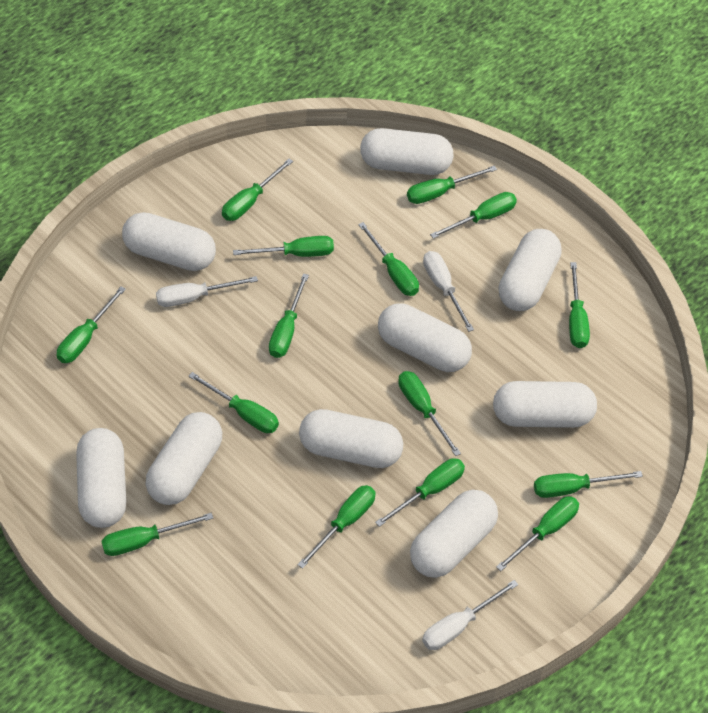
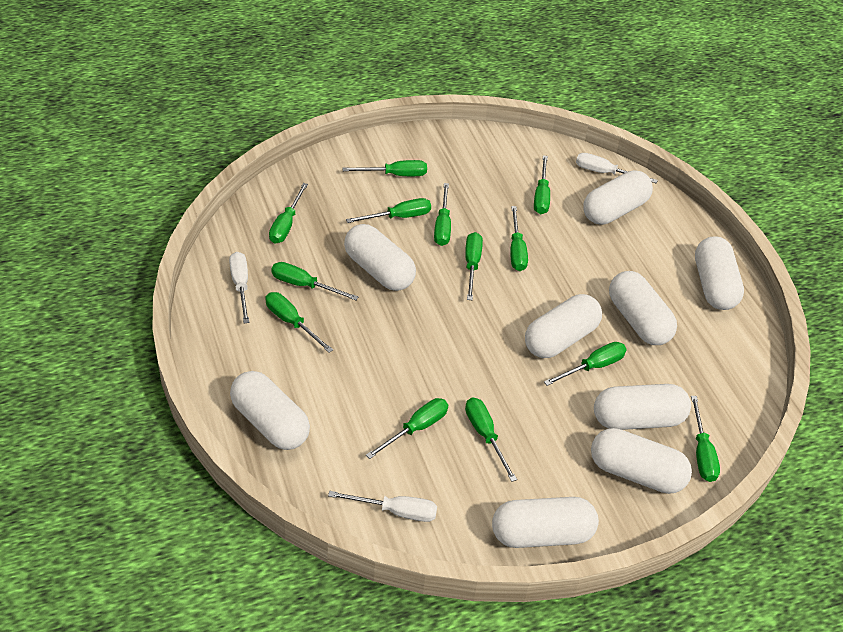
green screwdriver: 15 -> 13

